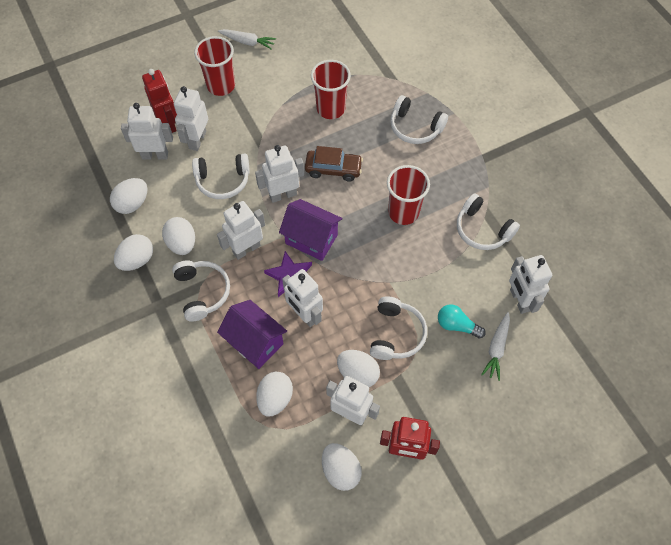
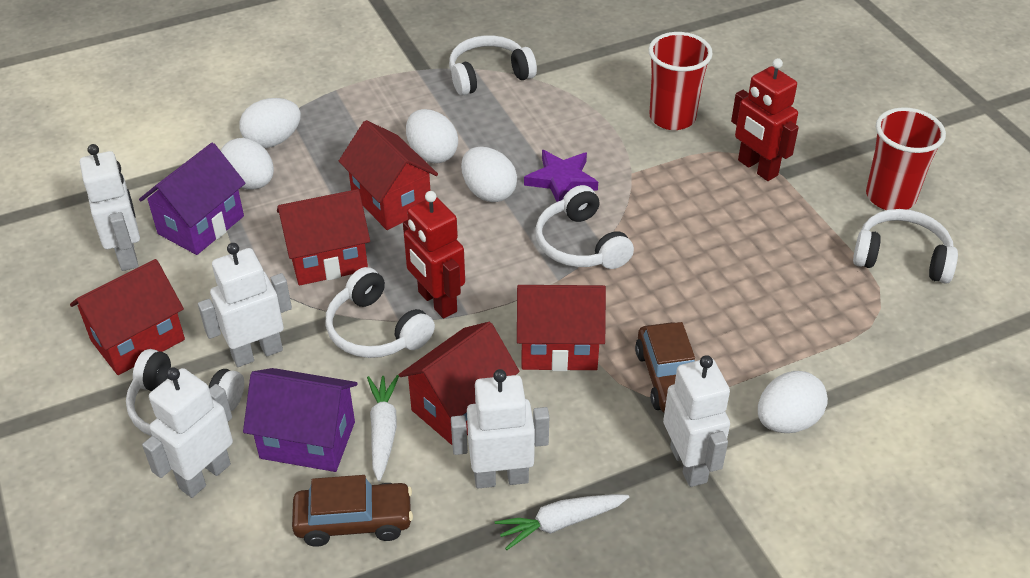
brown car: 1 -> 2
red cup: 3 -> 2
red house: 0 -> 5
turquoise light bulb: 1 -> 0
white egg: 6 -> 5
white robot: 7 -> 5

